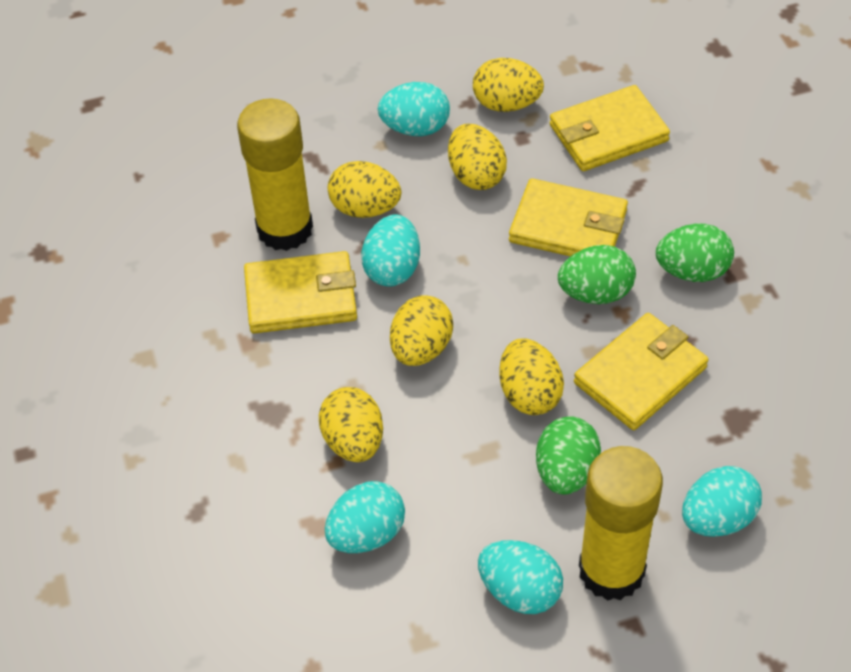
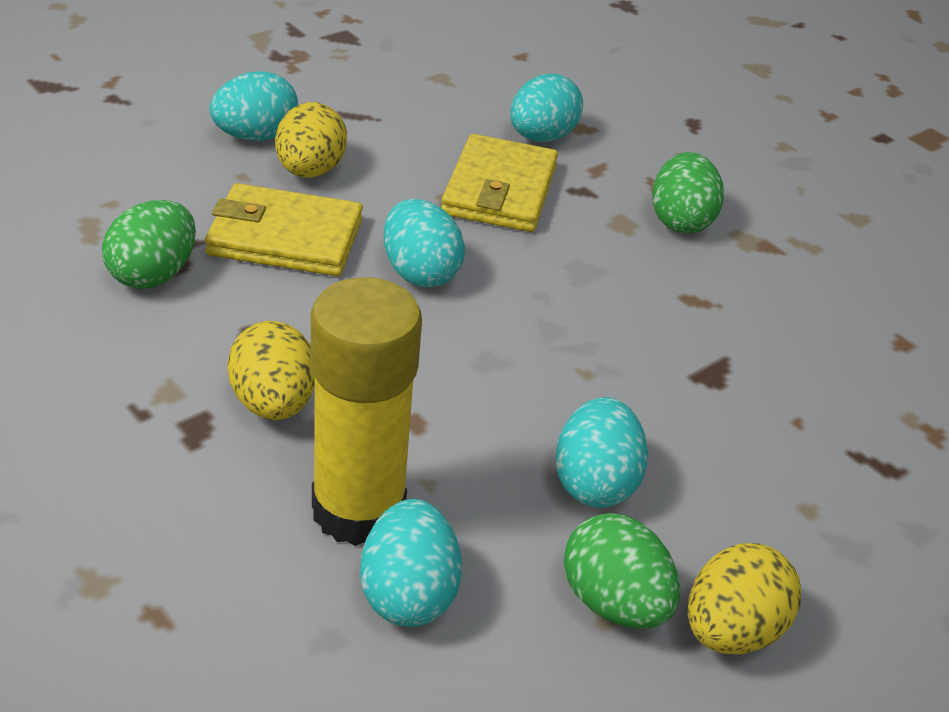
yellow egg: 6 -> 3
yellow glue stick: 2 -> 1
yellow wallet: 4 -> 2

